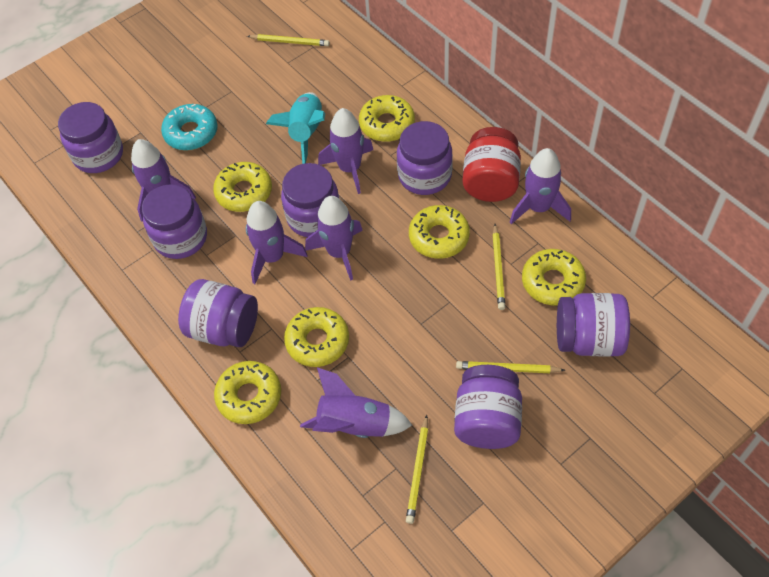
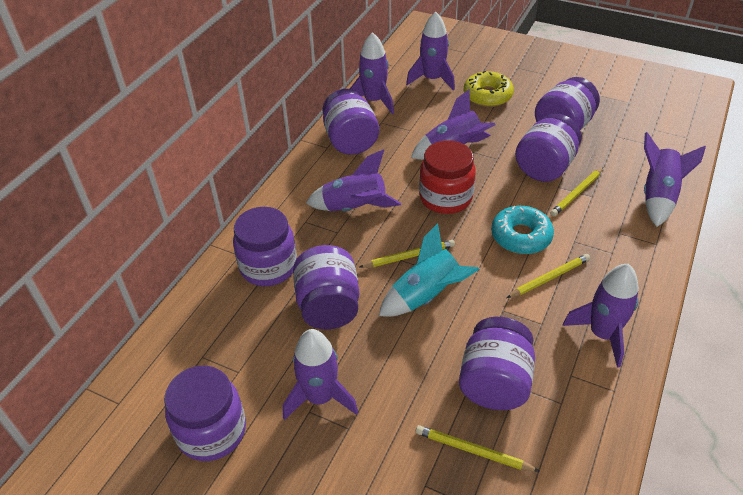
purple rocket: 6 -> 7
yellow donut: 6 -> 1

